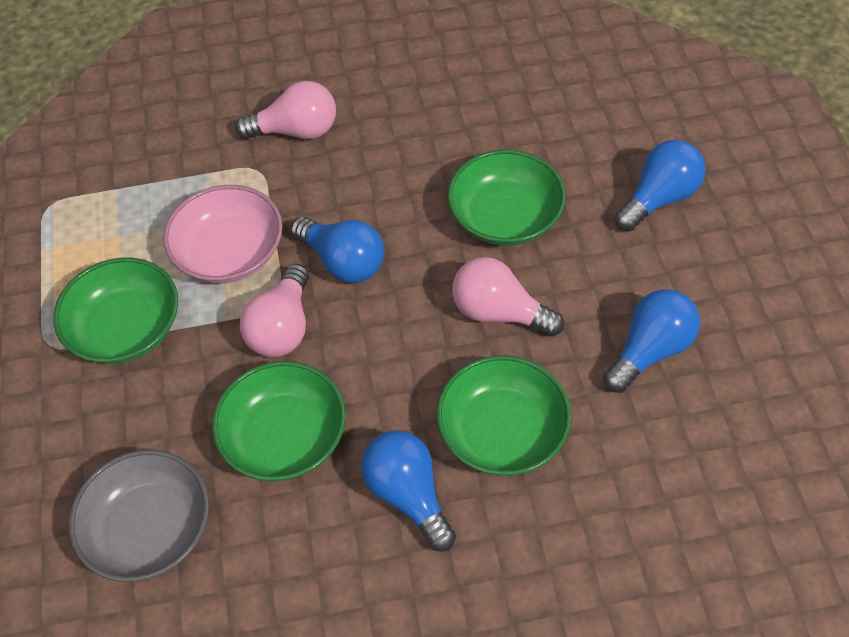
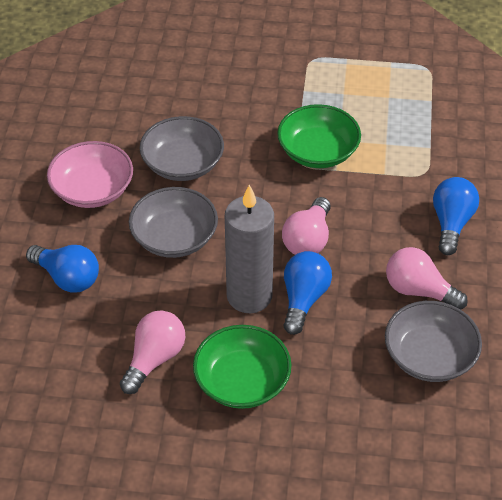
blue light bulb: 4 -> 3
green bowl: 4 -> 2
grey bowl: 1 -> 3
grey candle: 0 -> 1

